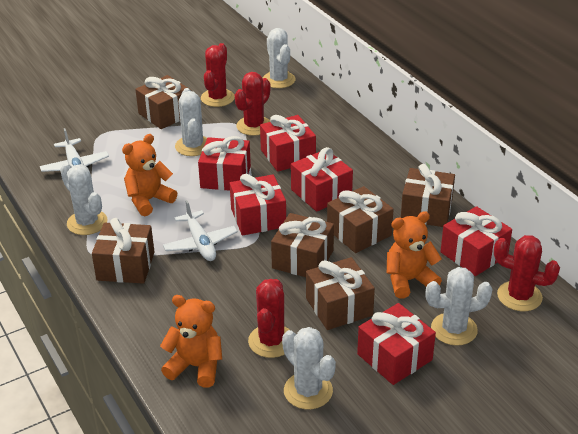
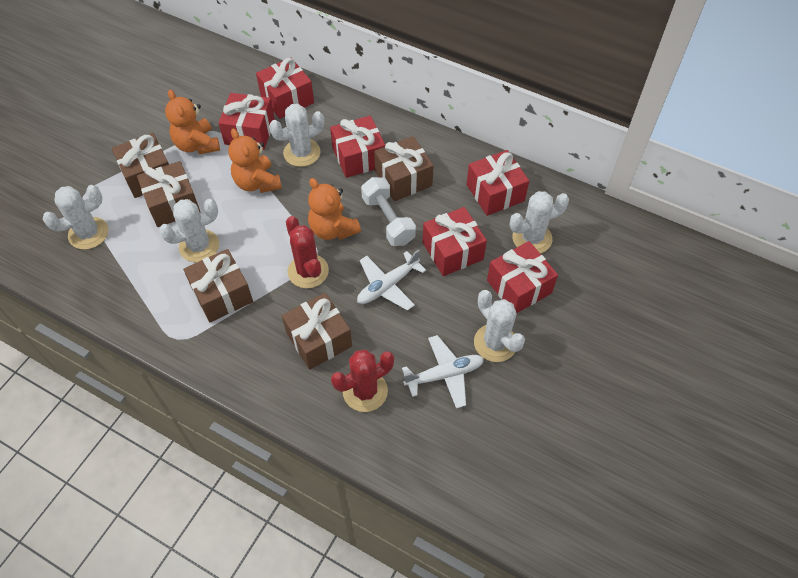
brown gift: 6 -> 5
red cactus: 4 -> 2
white dumbbell: 0 -> 1

